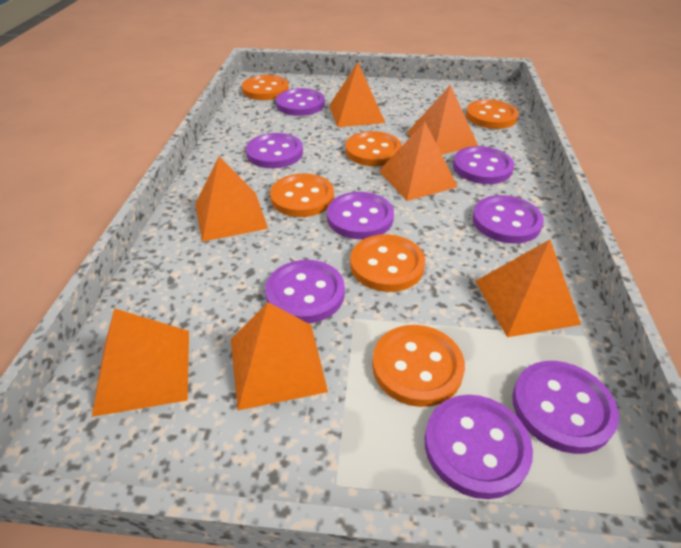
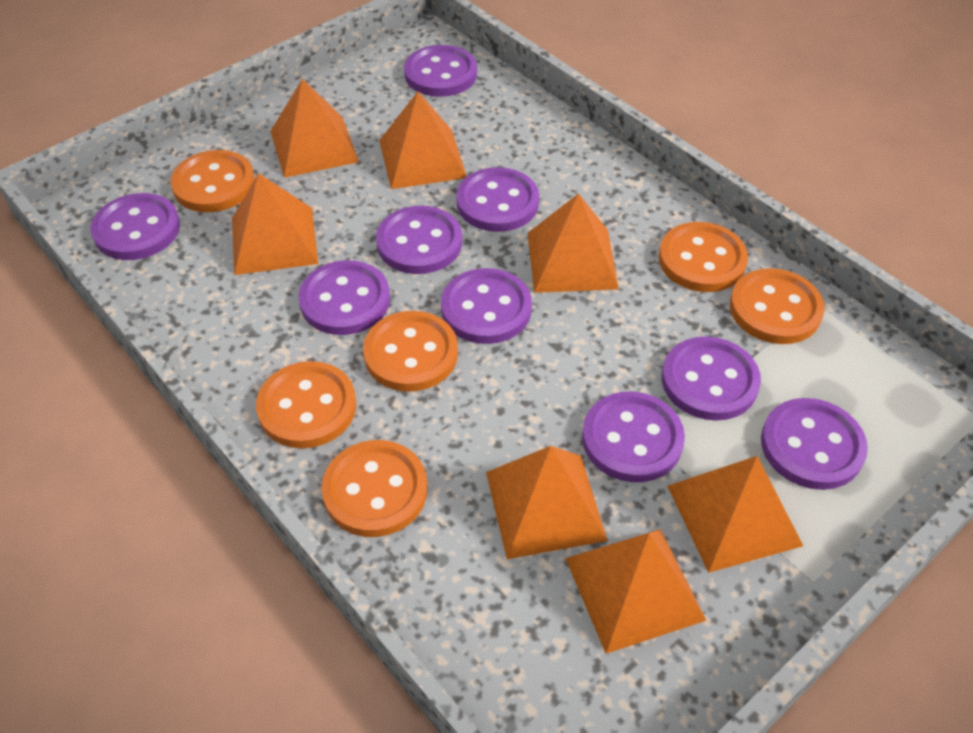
purple button: 8 -> 9

